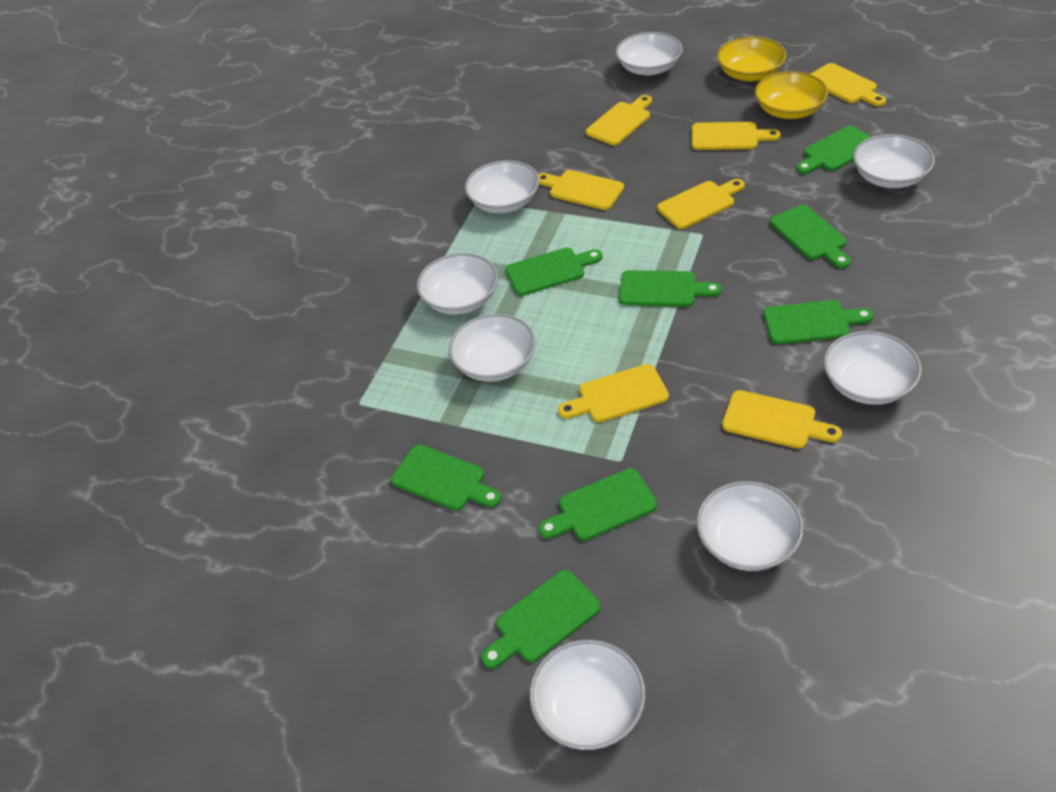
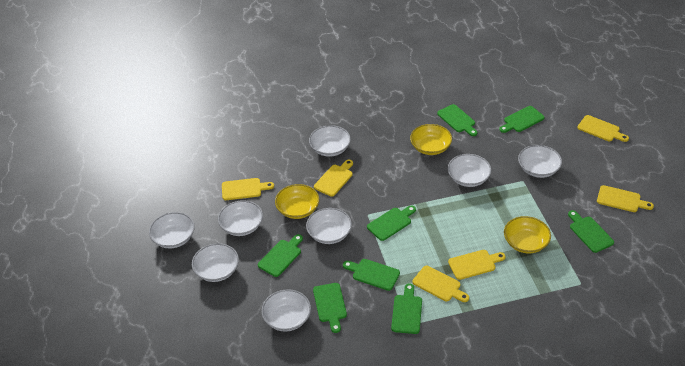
yellow bowl: 2 -> 3
yellow cutting board: 7 -> 6

